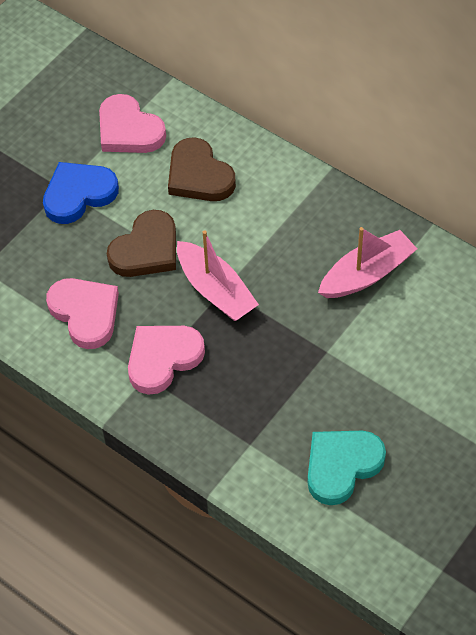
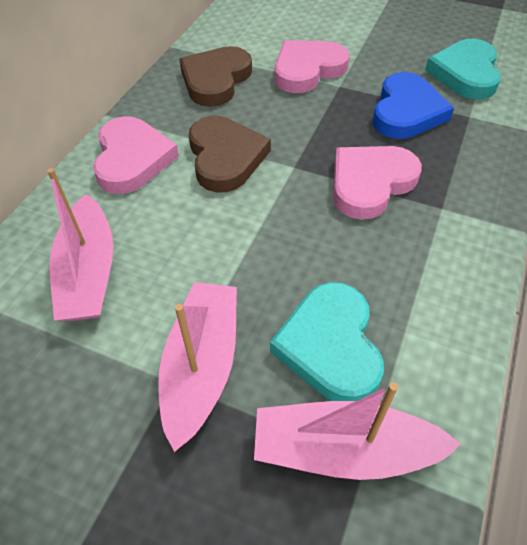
pink boat: 2 -> 3
turquoise heart: 1 -> 2

